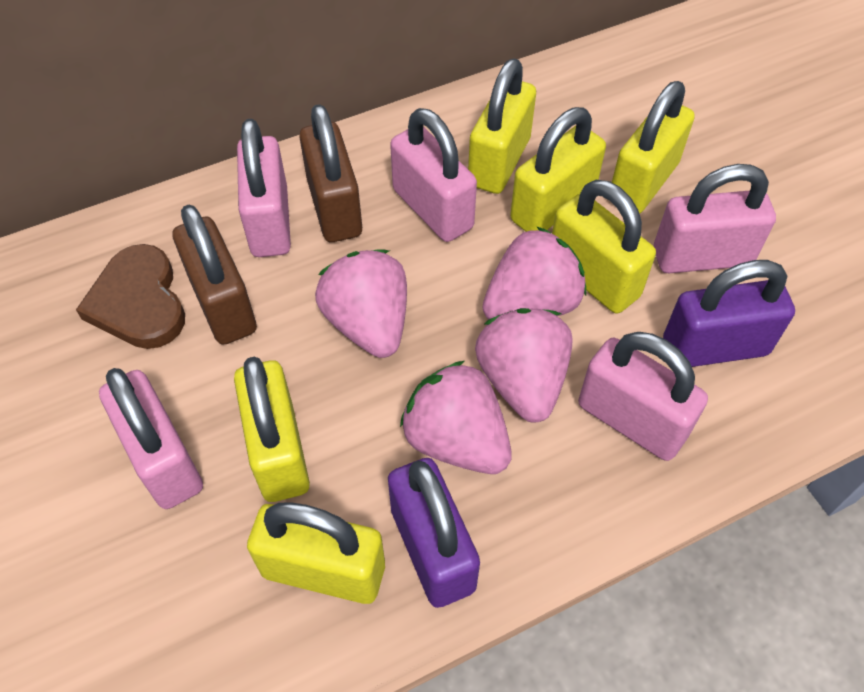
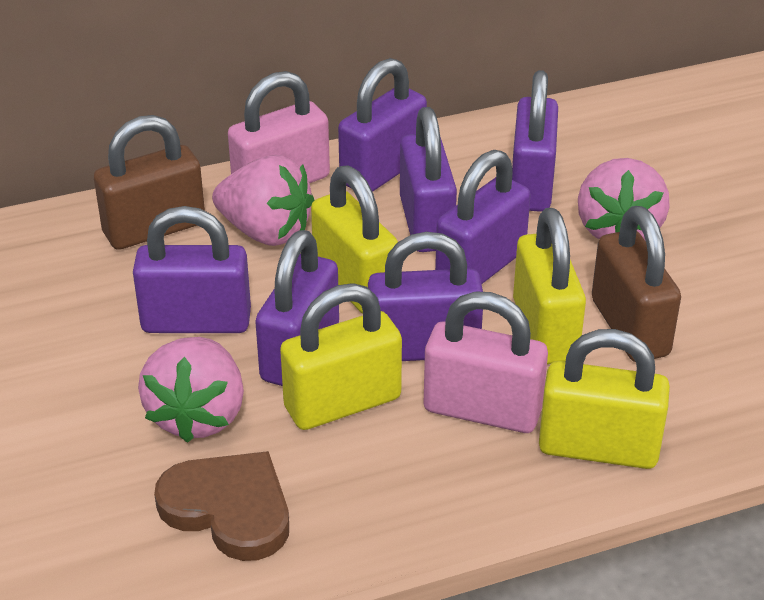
pink padlock: 5 -> 2
pink strawberry: 4 -> 3
purple padlock: 2 -> 7
yellow padlock: 6 -> 4

